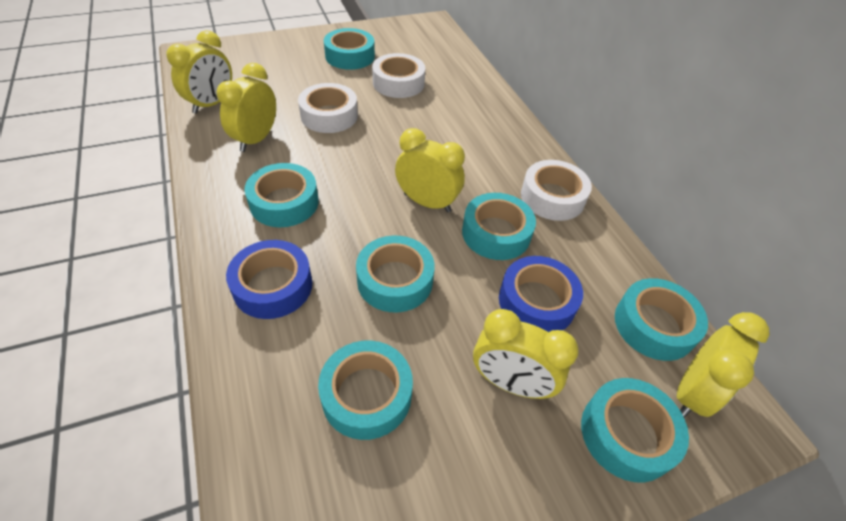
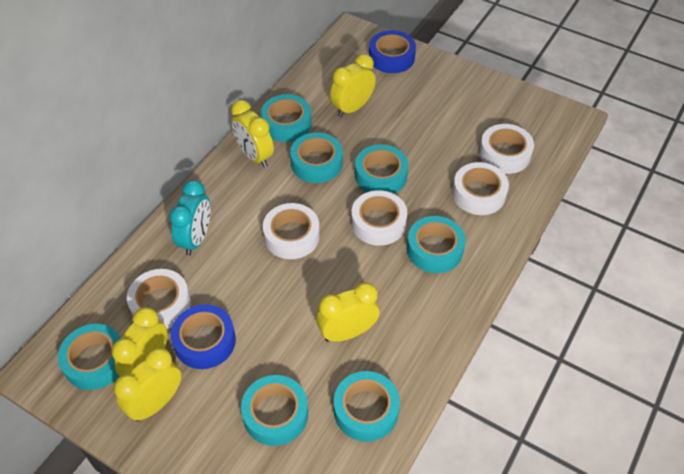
turquoise clock: 0 -> 1
white tape: 3 -> 5

